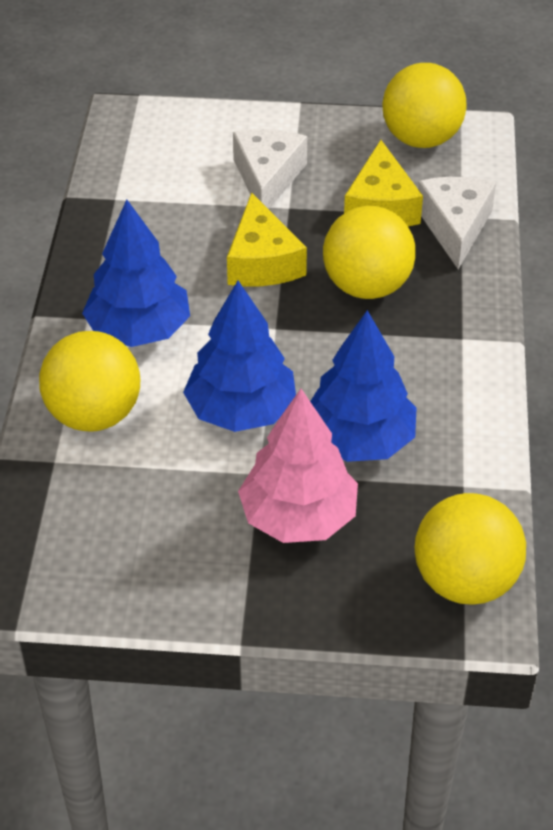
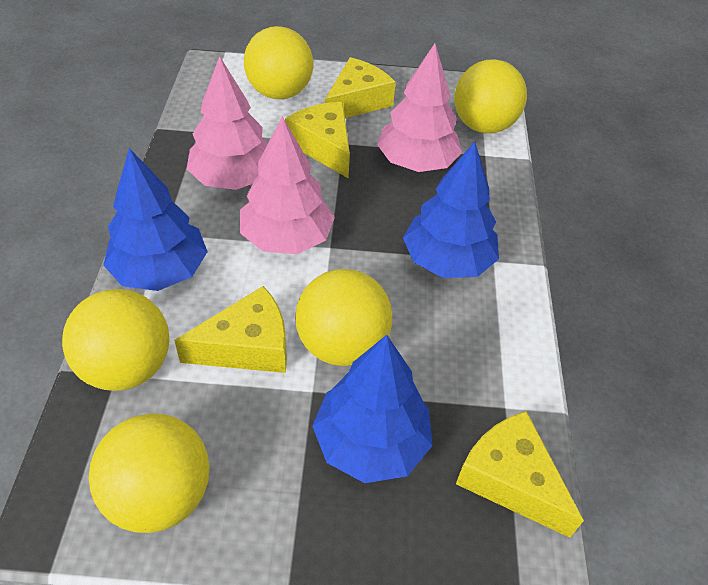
pink tree: 1 -> 3
white cheese: 2 -> 0
yellow ball: 4 -> 5
yellow cheese: 2 -> 4

